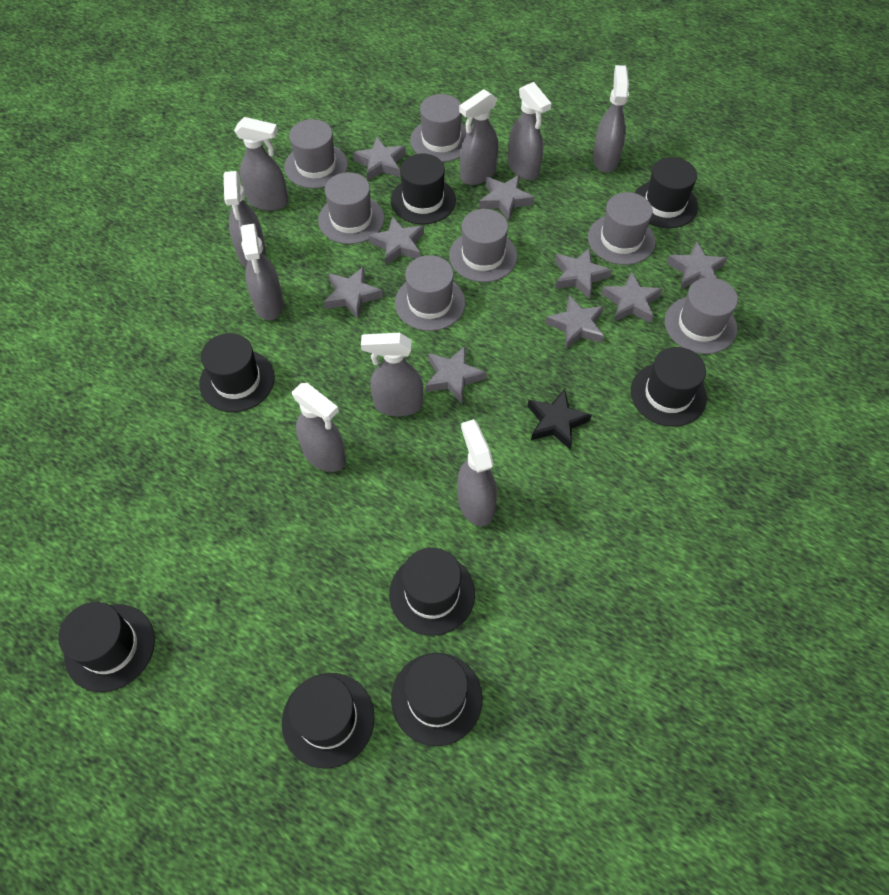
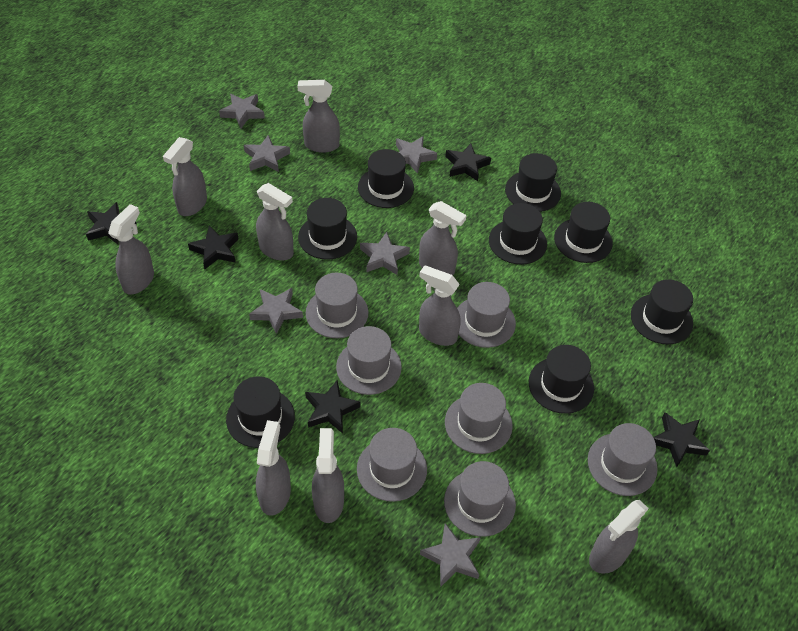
black star: 1 -> 5
grey star: 9 -> 6

